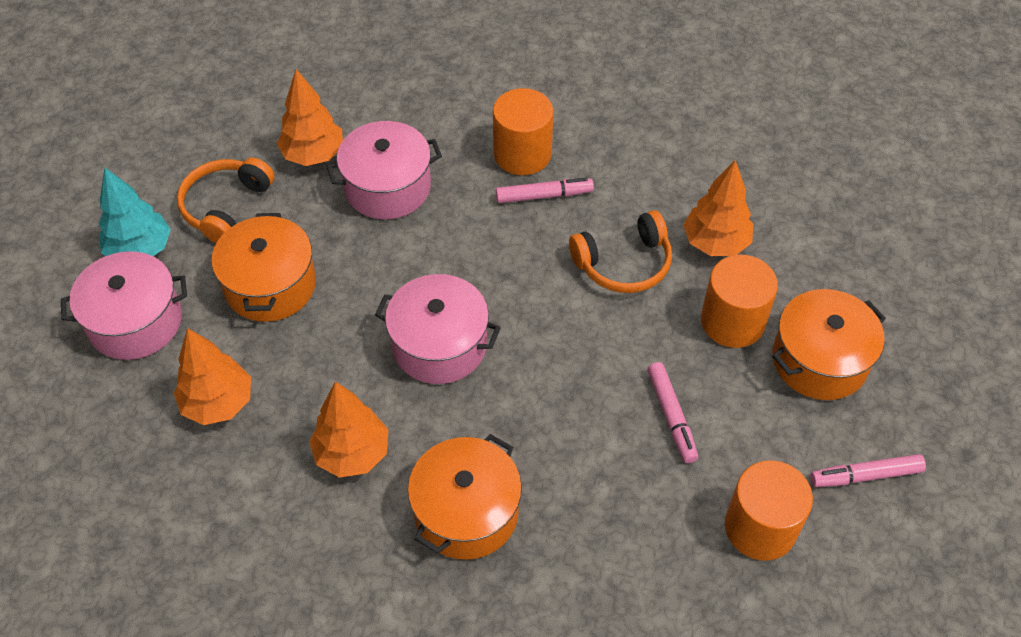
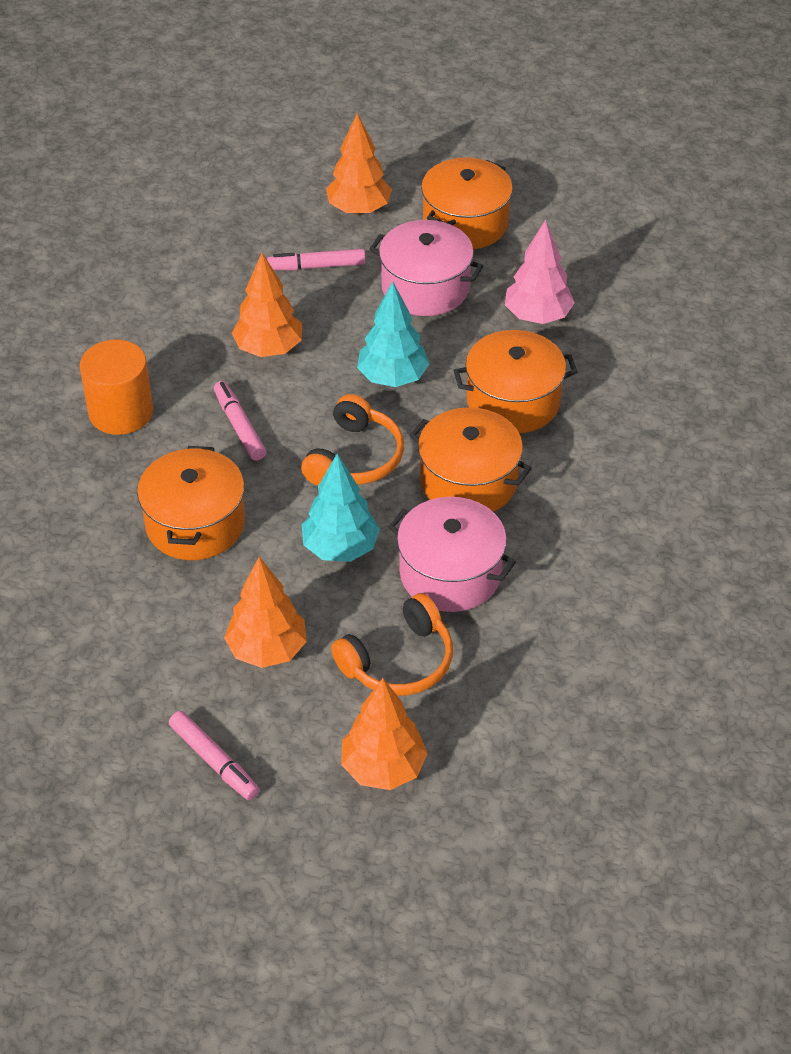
orange cylinder: 3 -> 1
orange pot: 3 -> 4
pink pot: 3 -> 2
pink tree: 0 -> 1
turquoise tree: 1 -> 2

